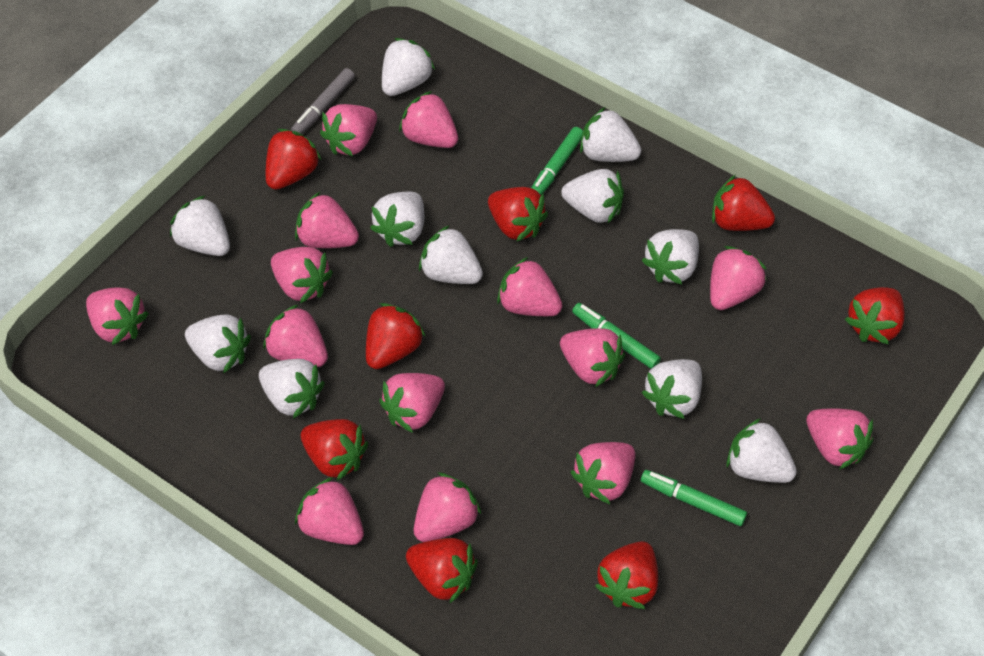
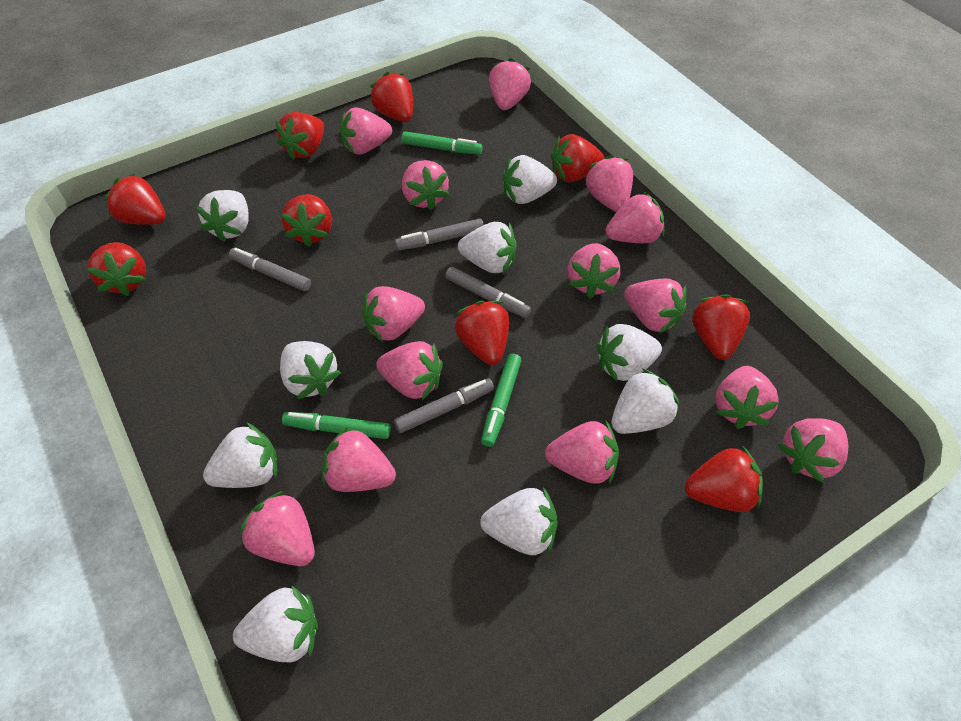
grey marker: 1 -> 4
red strawberry: 8 -> 9
white strawberry: 11 -> 9

